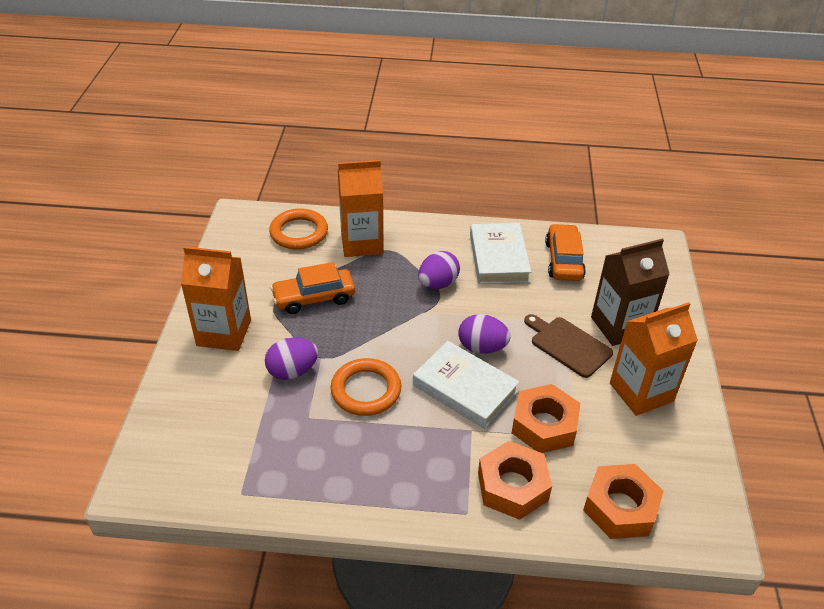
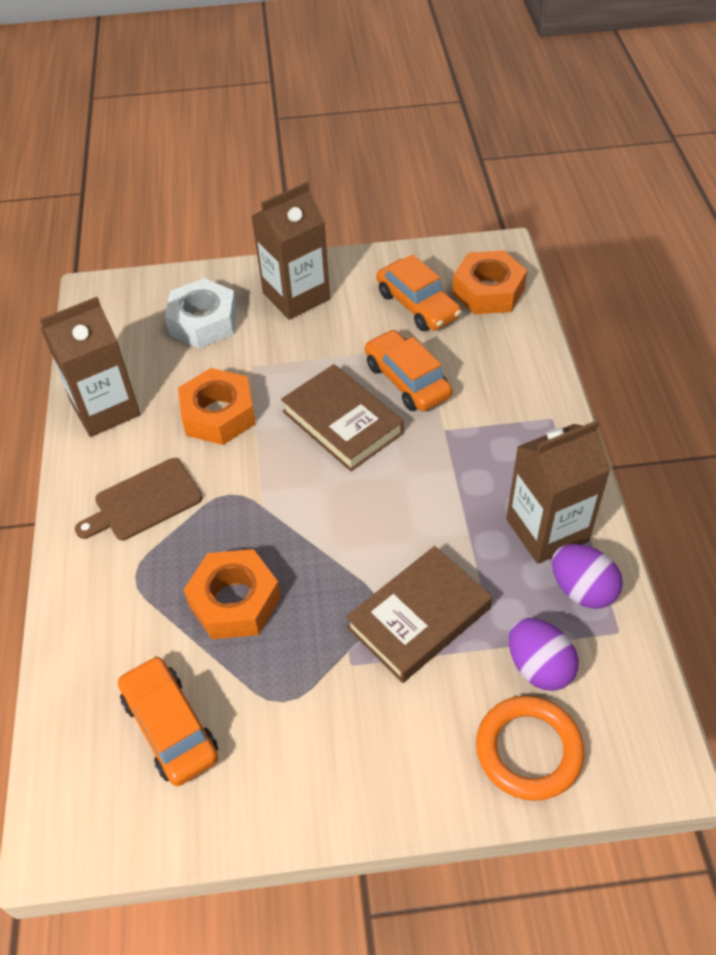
brown book: 0 -> 2
brown carton: 1 -> 3
orange car: 2 -> 3
orange carton: 3 -> 0
orange ring: 2 -> 1
purple egg: 3 -> 2
white book: 2 -> 0
white nut: 0 -> 1

